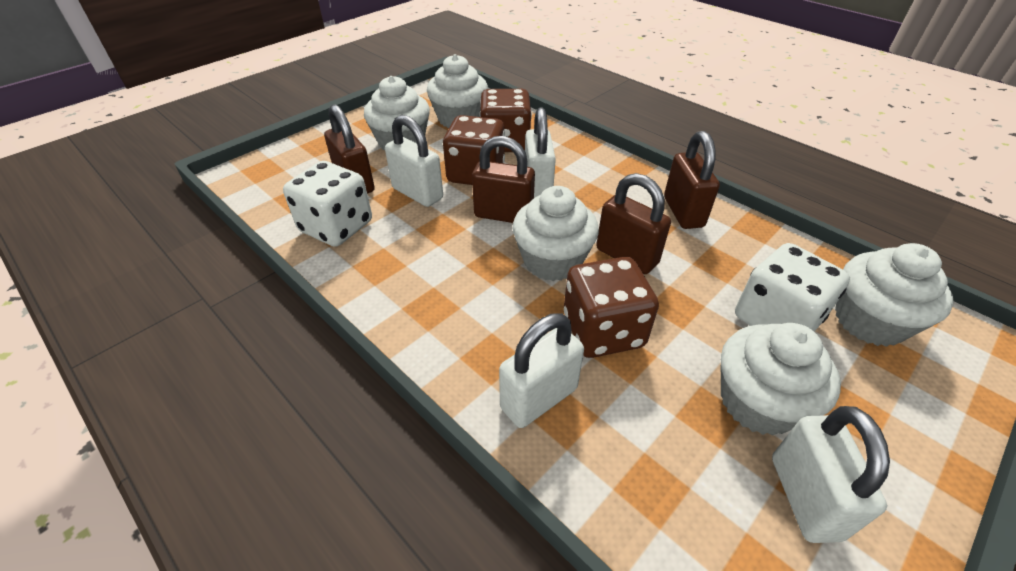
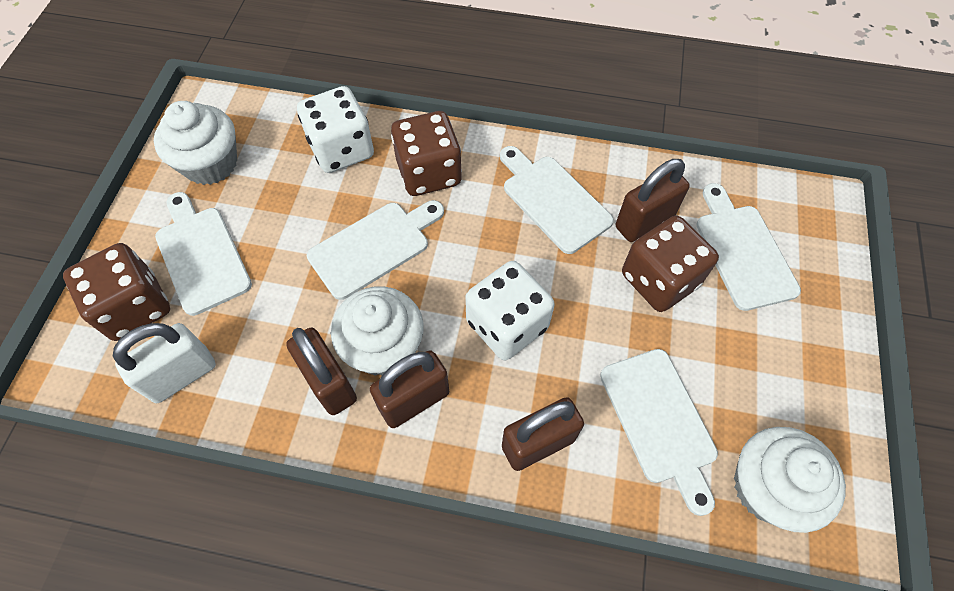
white cupcake: 5 -> 3
white cutting board: 0 -> 5
white padlock: 4 -> 1

